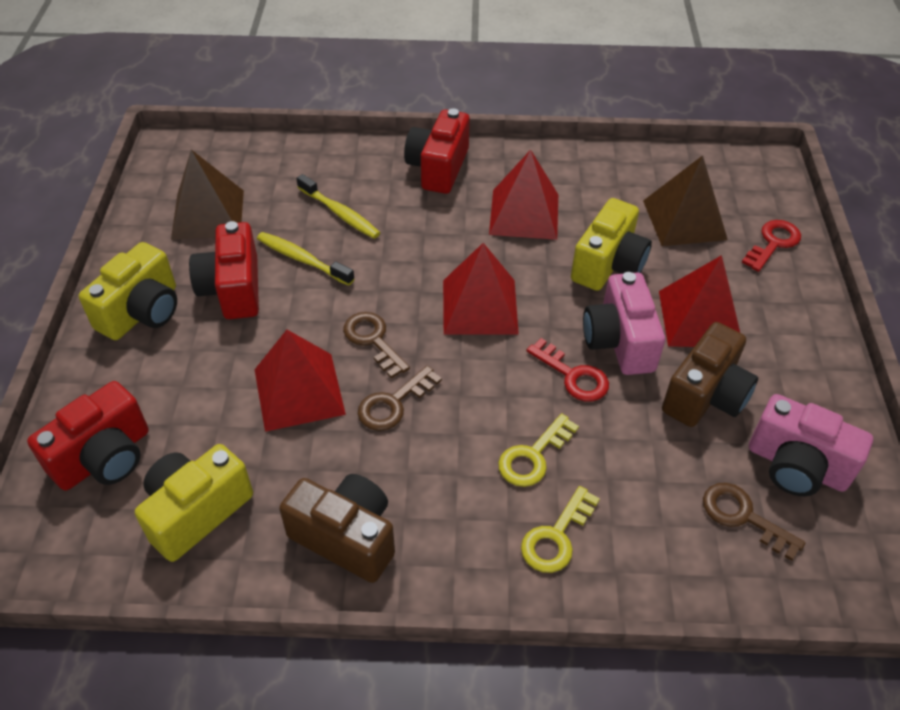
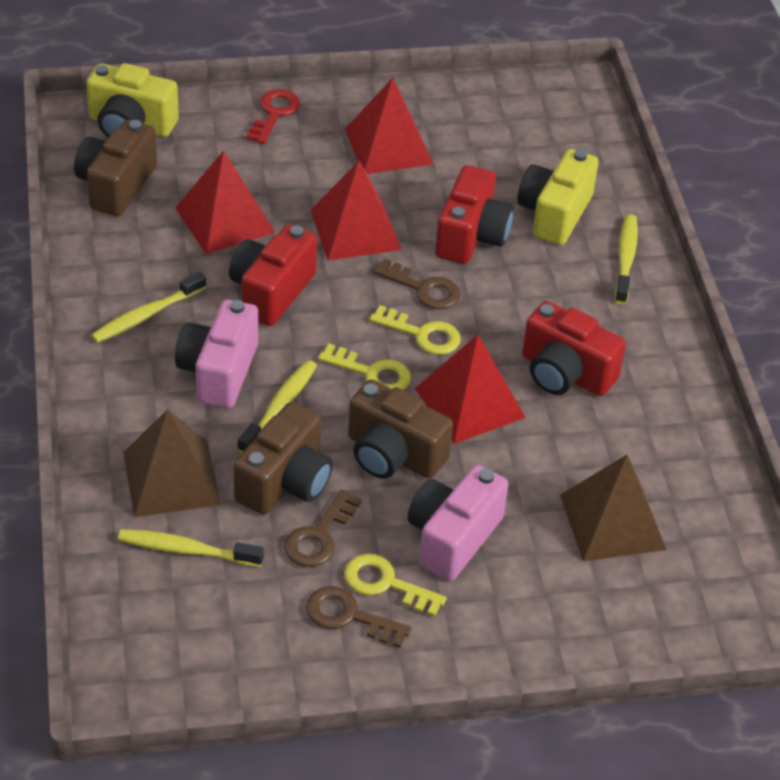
brown camera: 2 -> 3
red key: 2 -> 1
yellow camera: 3 -> 2
yellow key: 2 -> 3
yellow toothbrush: 2 -> 4

